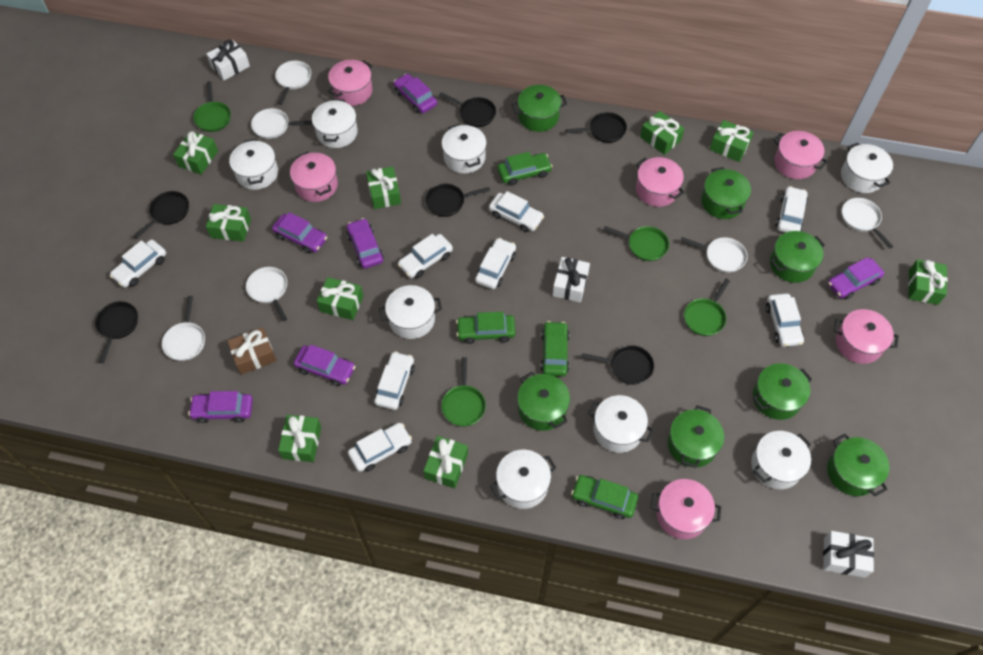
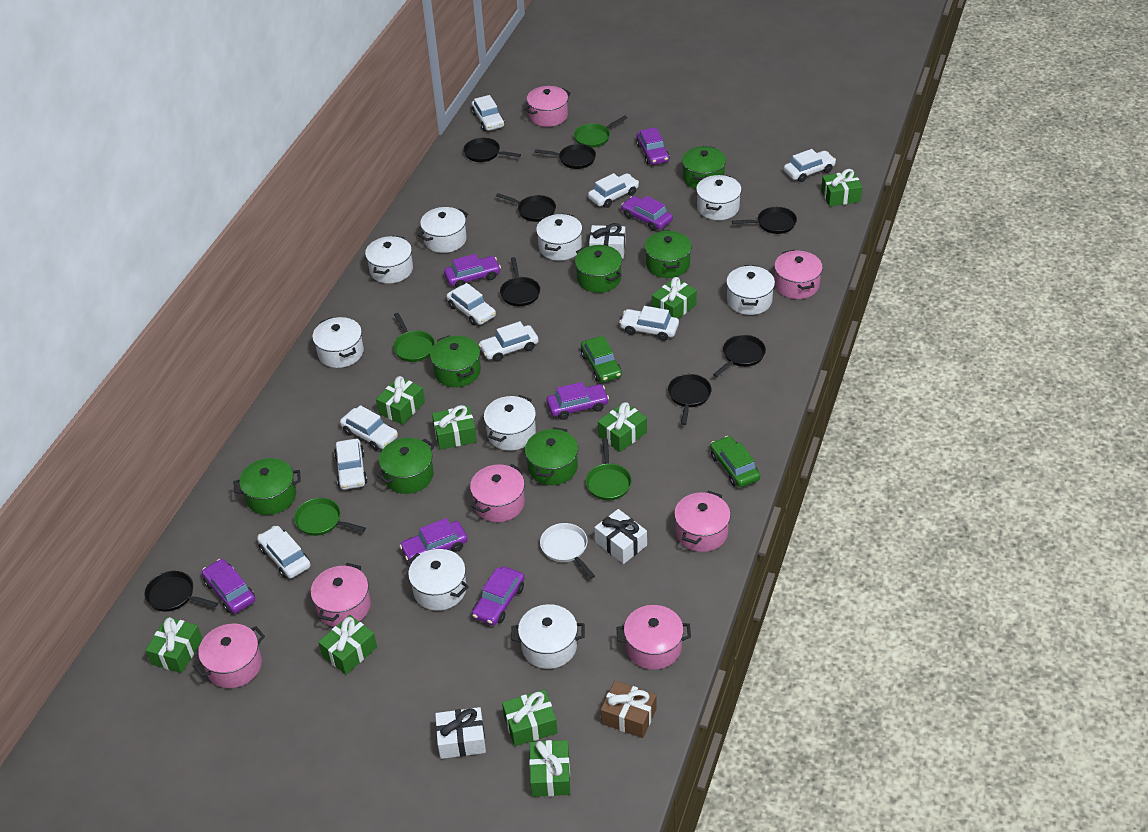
black pan: 6 -> 8
green car: 4 -> 2
pink pot: 6 -> 7
purple car: 6 -> 7
white car: 8 -> 9
white pan: 6 -> 1
white pot: 8 -> 9

